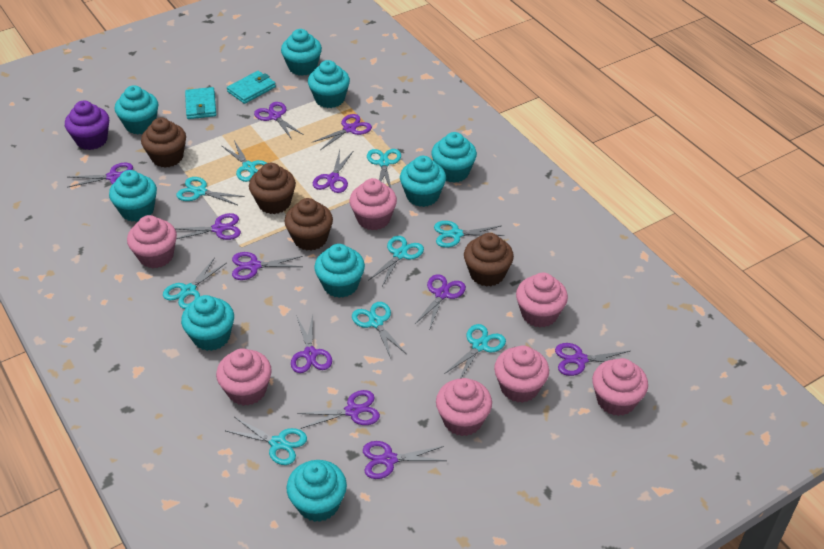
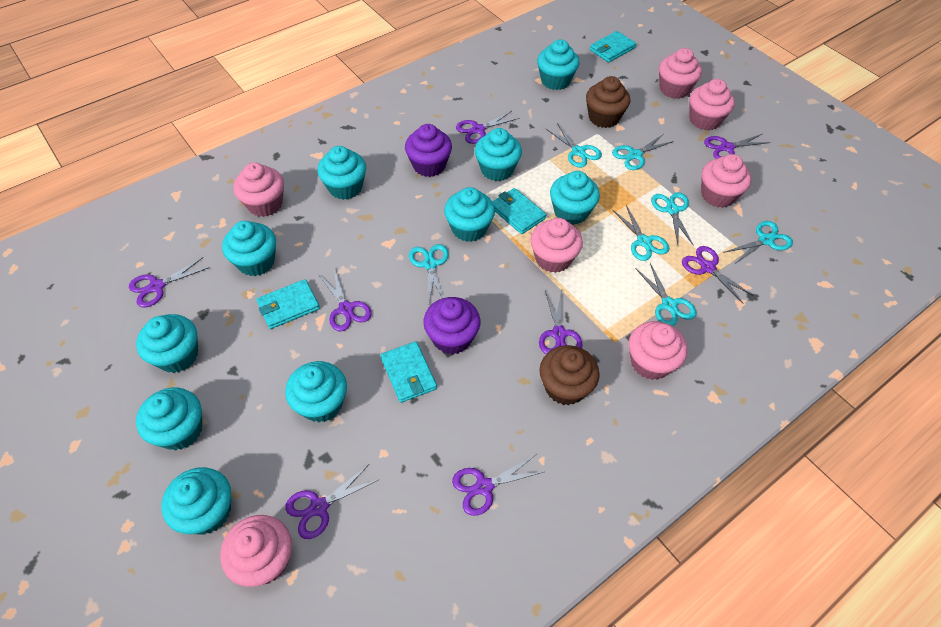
brown cupcake: 4 -> 2
purple cupcake: 1 -> 2
purple scissors: 11 -> 8
turquoise cupcake: 9 -> 10
turquoise scissors: 9 -> 7
turquoise wallet: 2 -> 4

